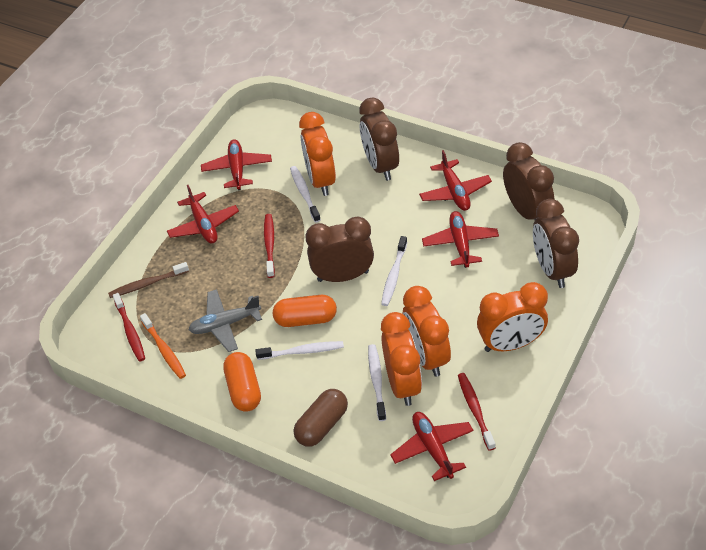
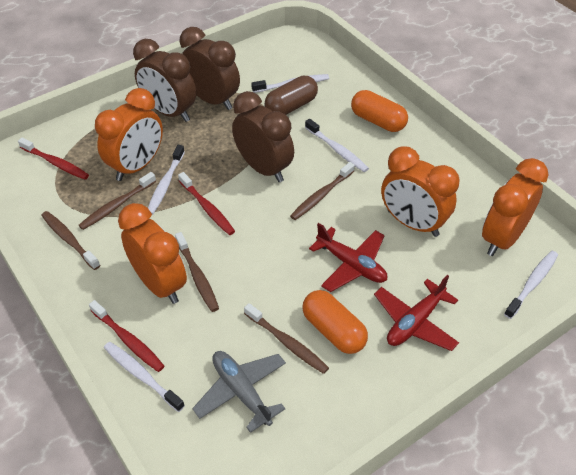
brown clock: 4 -> 3
brown toothbrush: 1 -> 5
orange toothbrush: 1 -> 0
red plane: 5 -> 2
white toothbrush: 4 -> 5

